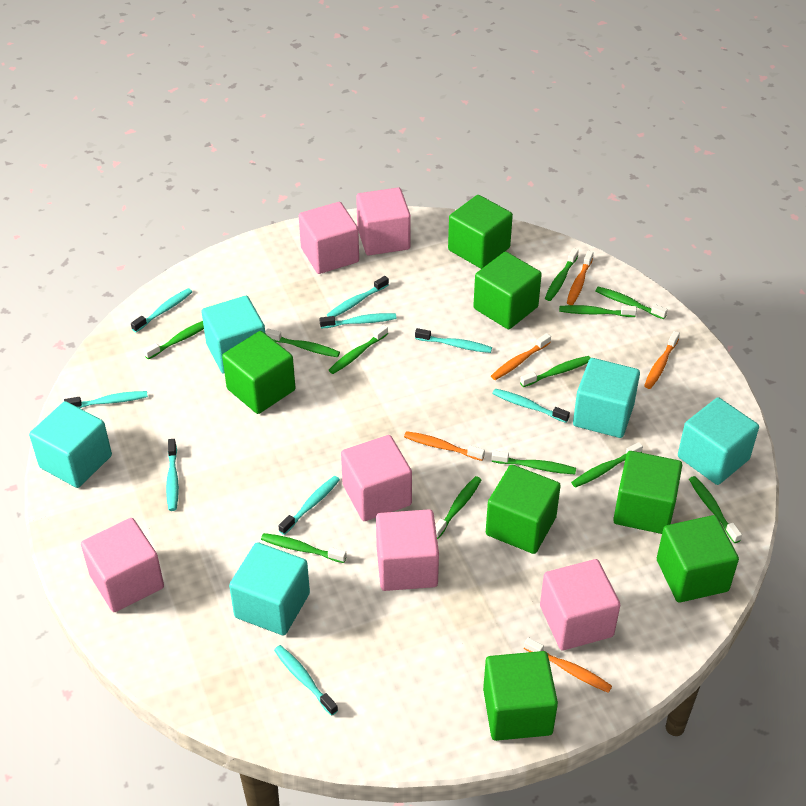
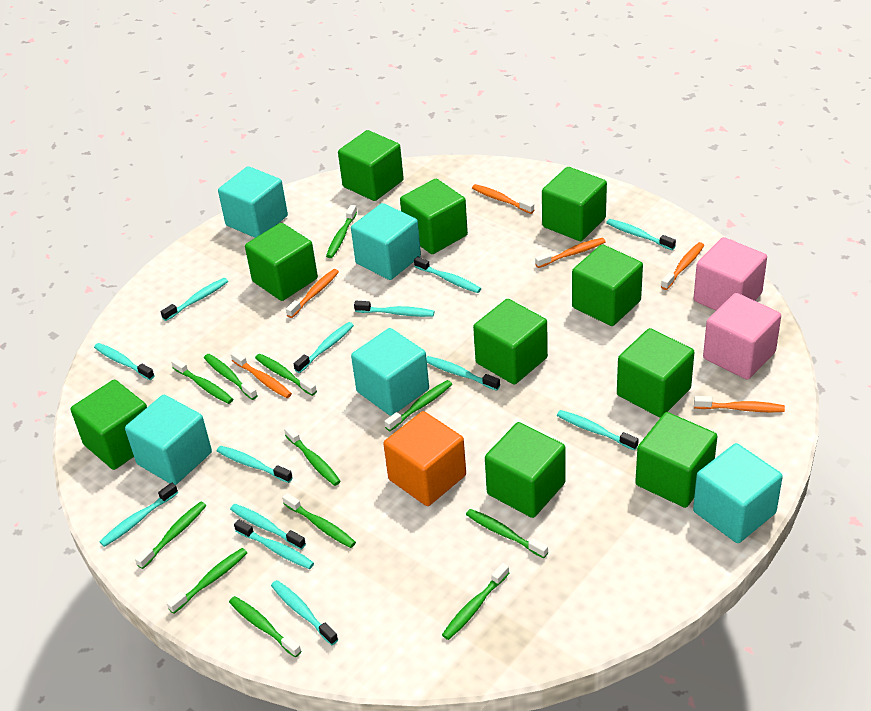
green cube: 7 -> 10
orange cube: 0 -> 1
orange toothbrush: 5 -> 6
pink cube: 6 -> 2
turquoise toothbrush: 9 -> 13

